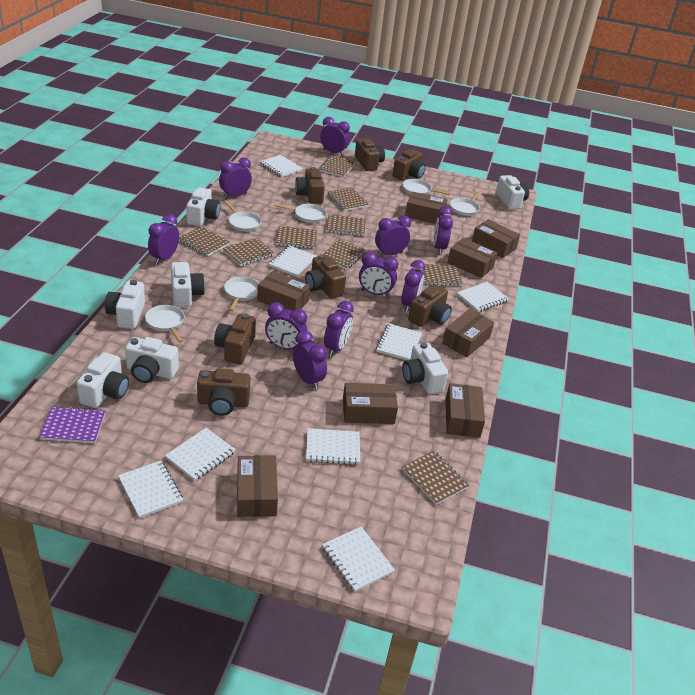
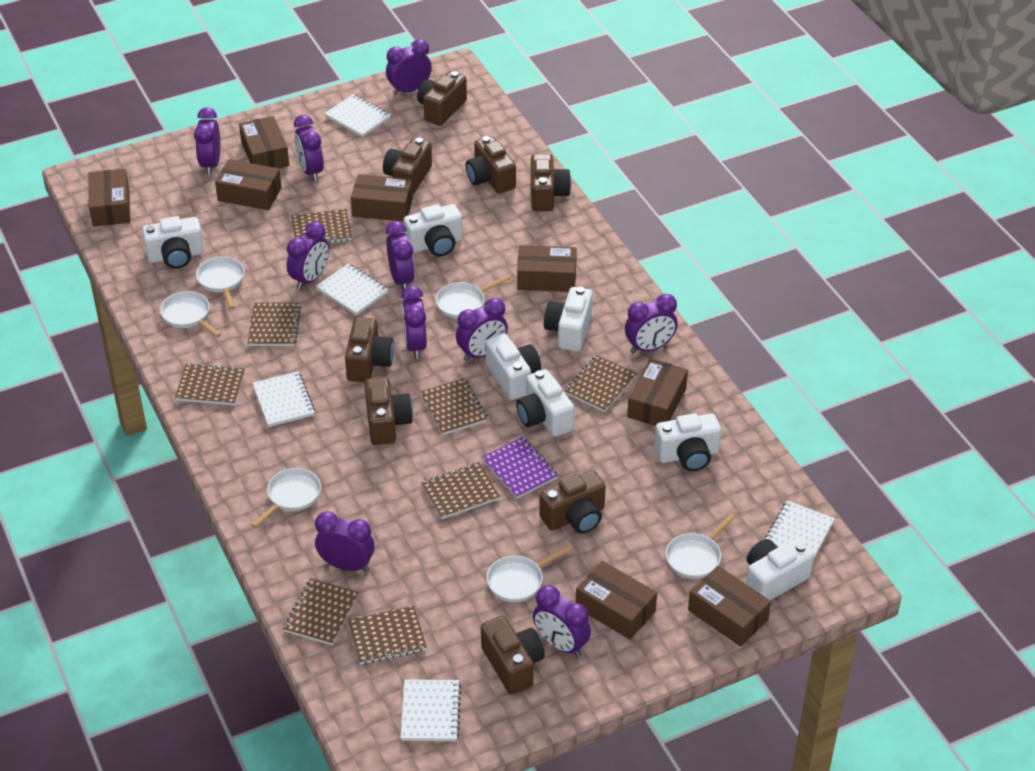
brown camera: 7 -> 8
brown notebook: 9 -> 8
white notebook: 8 -> 5

